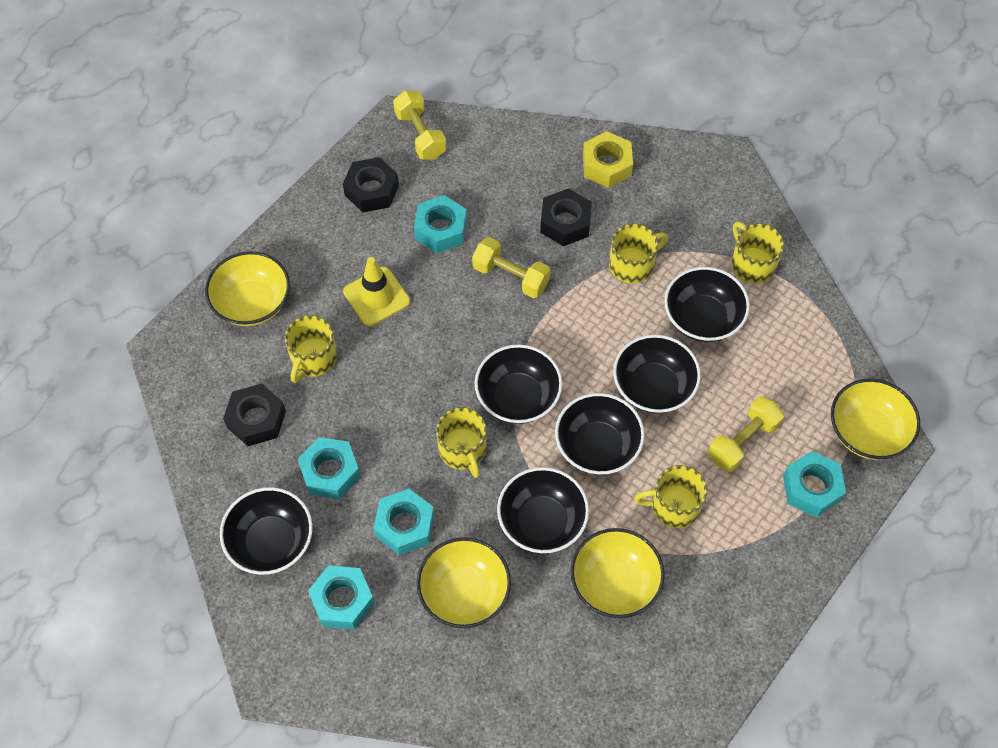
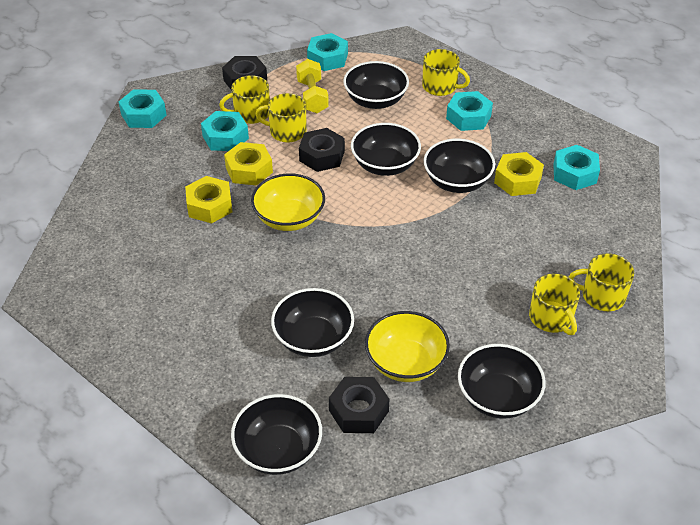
yellow bowl: 4 -> 2
yellow dumbbell: 3 -> 1
yellow nut: 1 -> 3
yellow traffic cone: 1 -> 0

